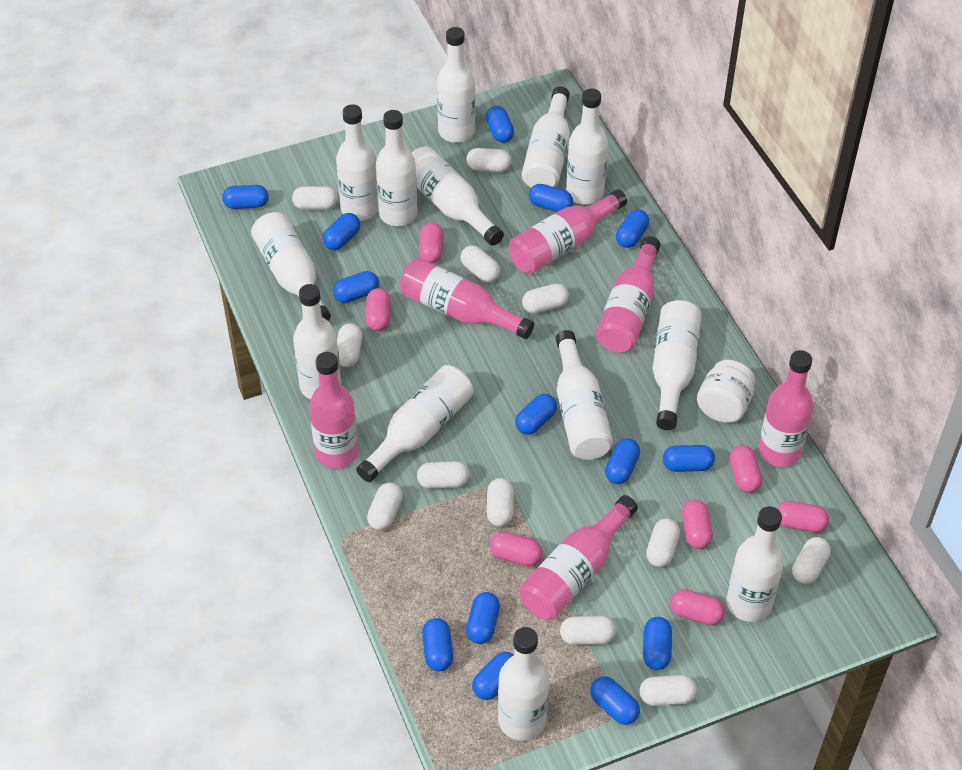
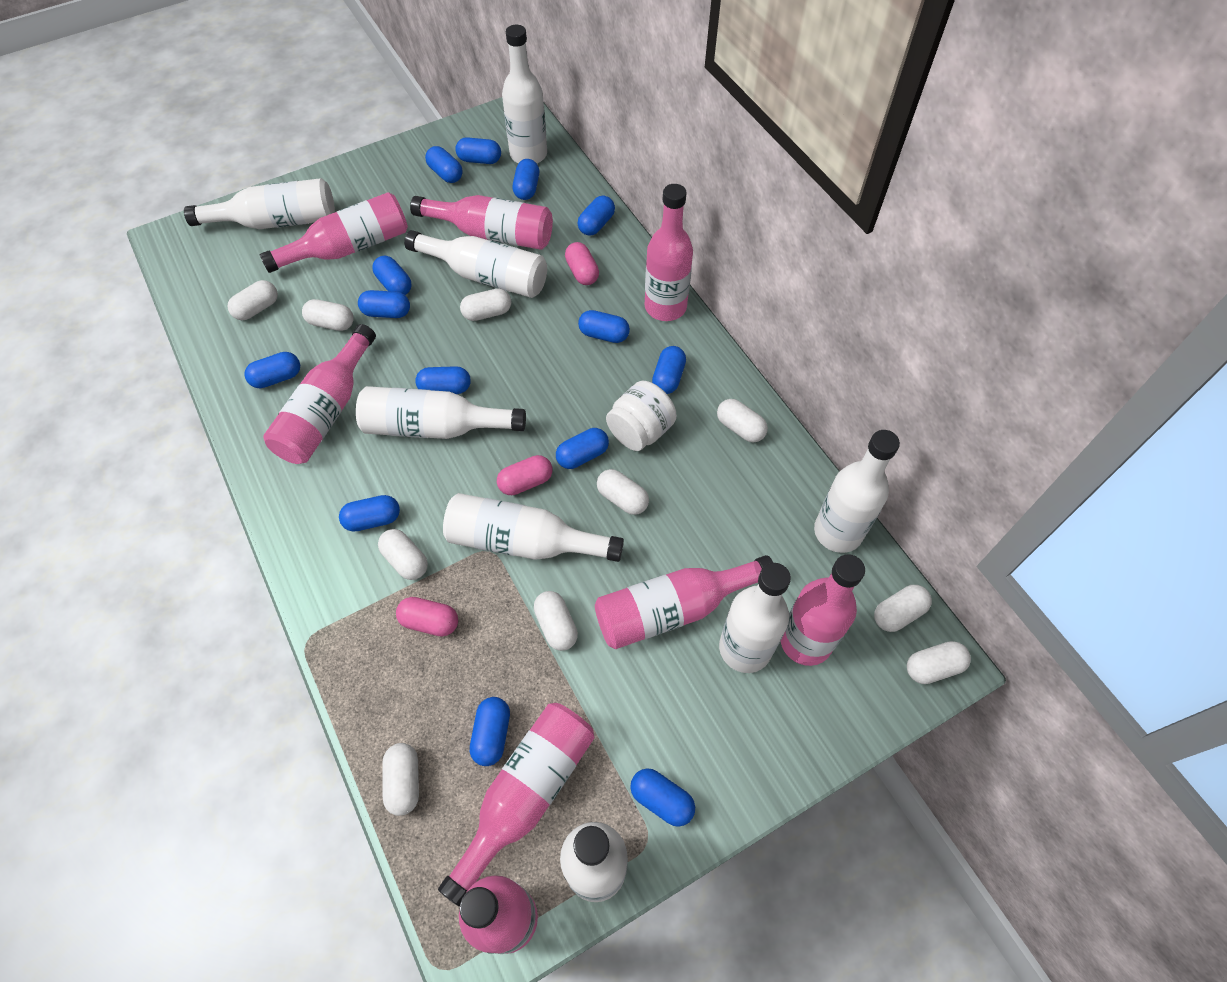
pink bottle: 6 -> 8
pink capsule: 7 -> 3
white bottle: 13 -> 8
white capsule: 12 -> 10

